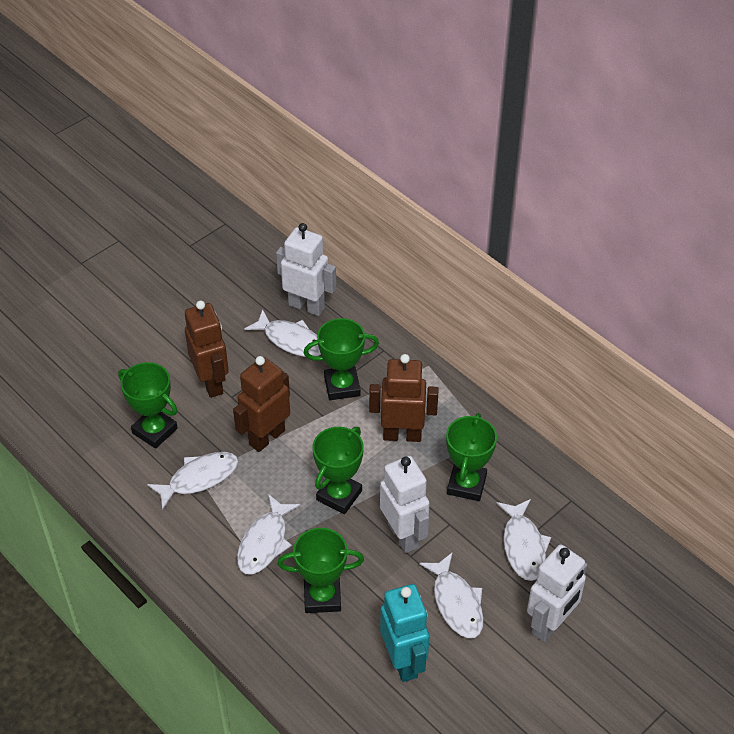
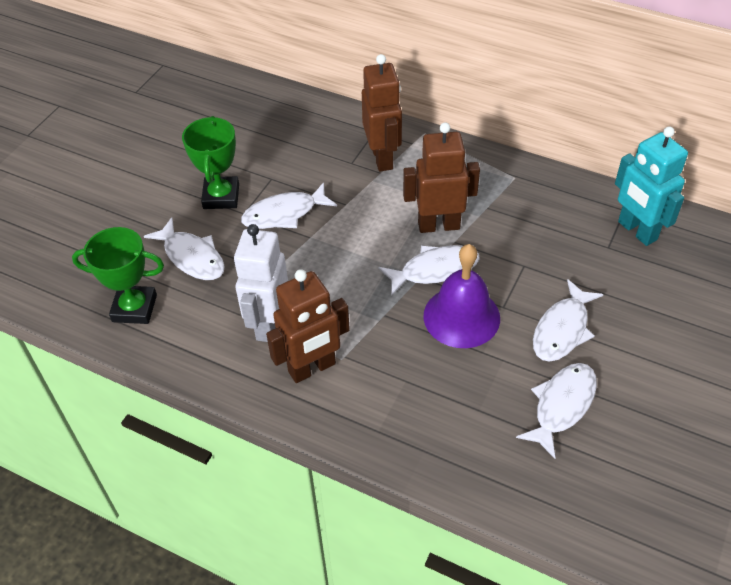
green trophy: 5 -> 2
purple bell: 0 -> 1
white robot: 3 -> 1

